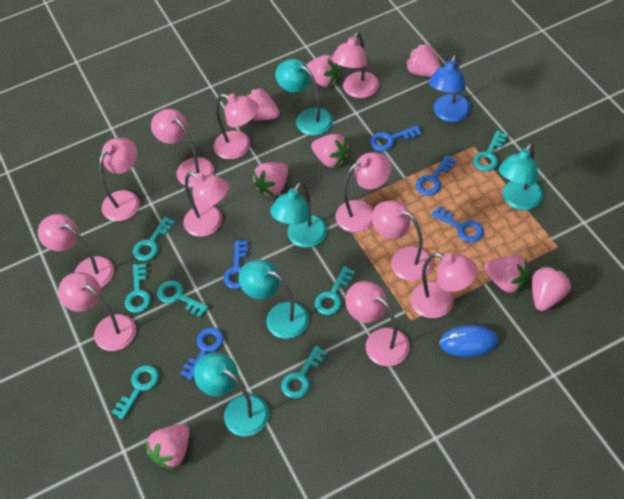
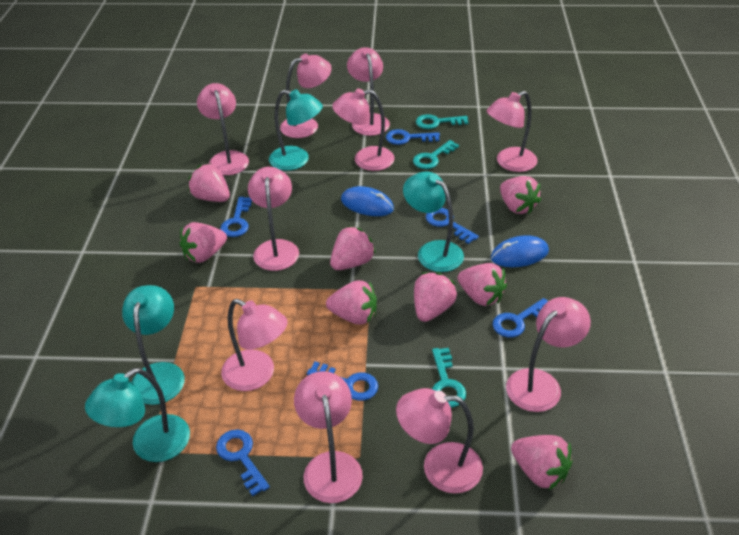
blue key: 5 -> 6
blue lamp: 1 -> 0
blue mouse: 1 -> 2
pink lamp: 11 -> 10
turquoise key: 7 -> 3
turquoise lamp: 5 -> 4

